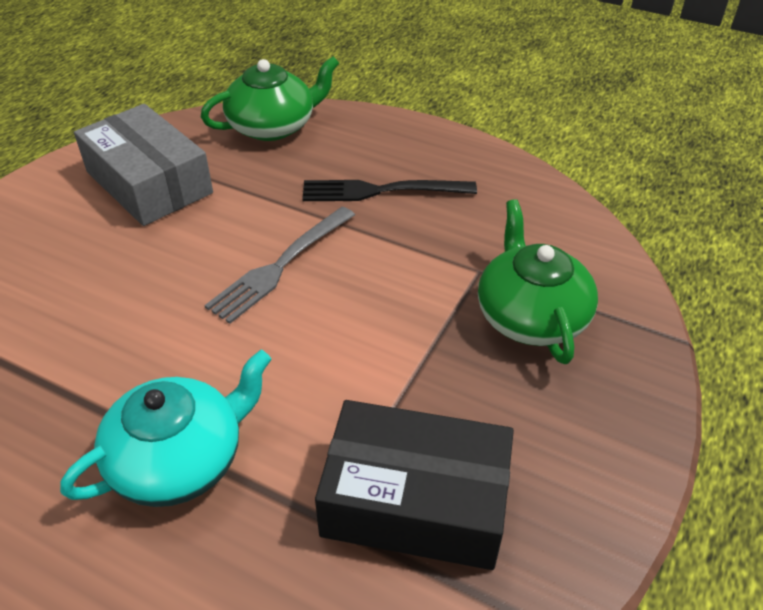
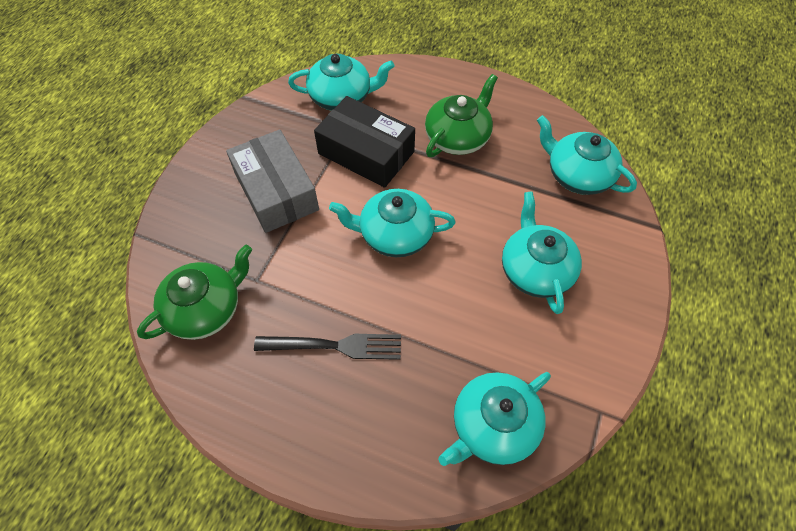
grey fork: 1 -> 0
turquoise teapot: 1 -> 5

